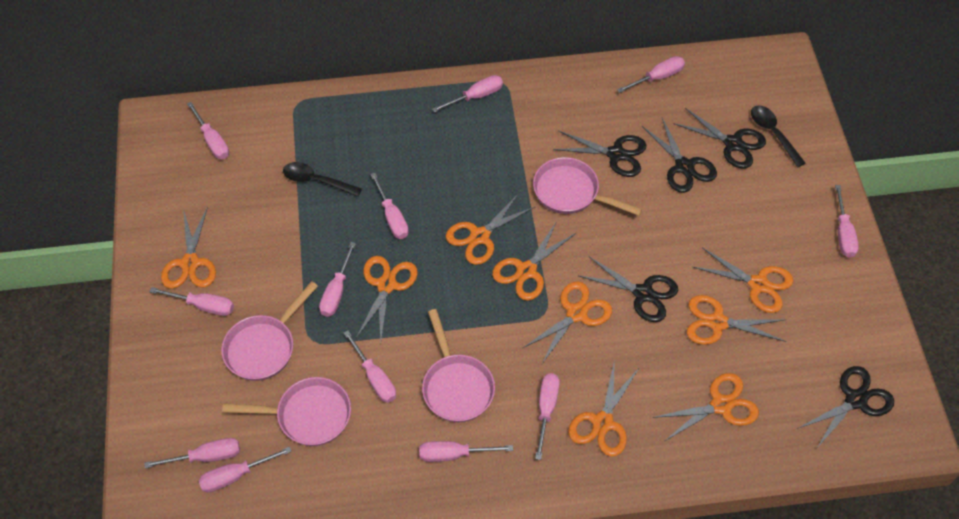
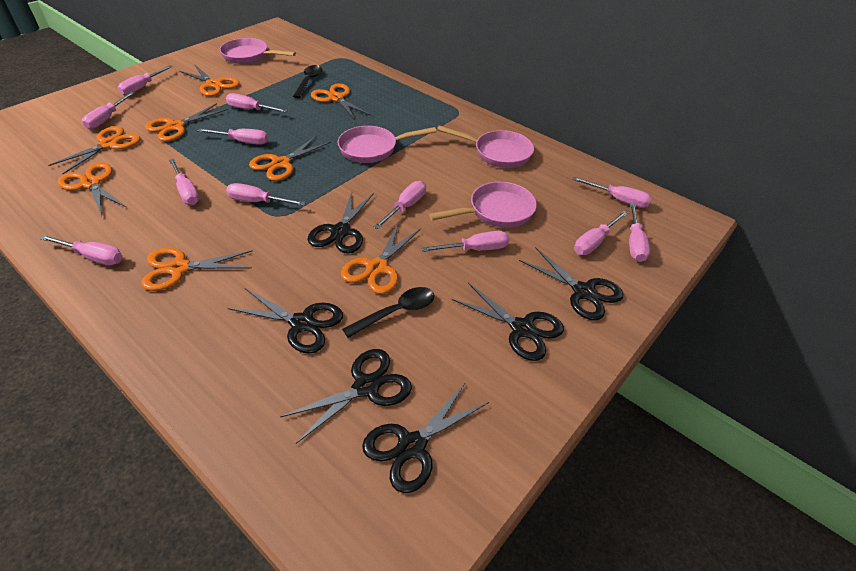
black scissors: 5 -> 6
orange scissors: 9 -> 8

